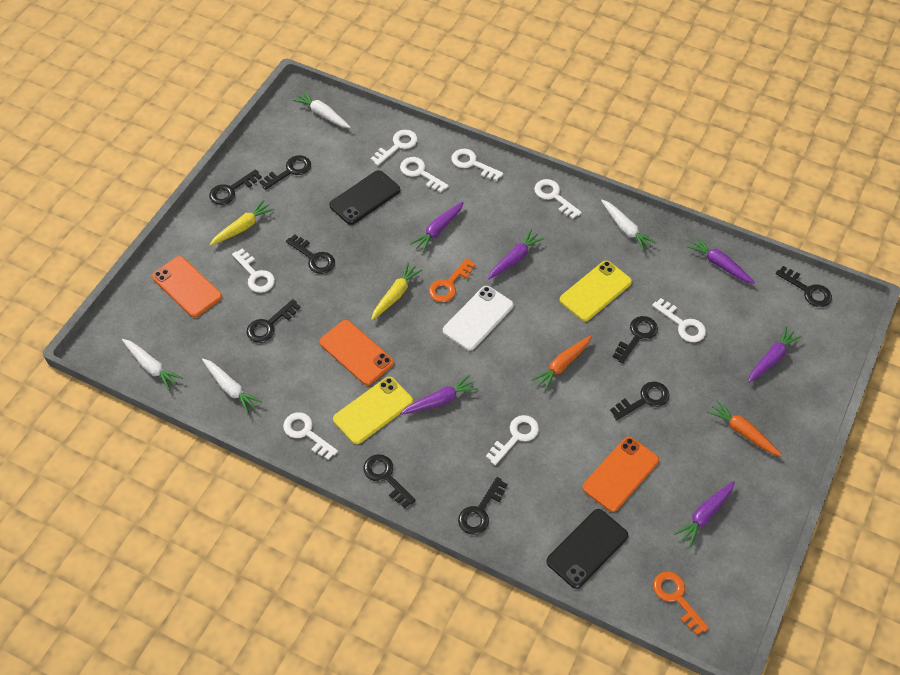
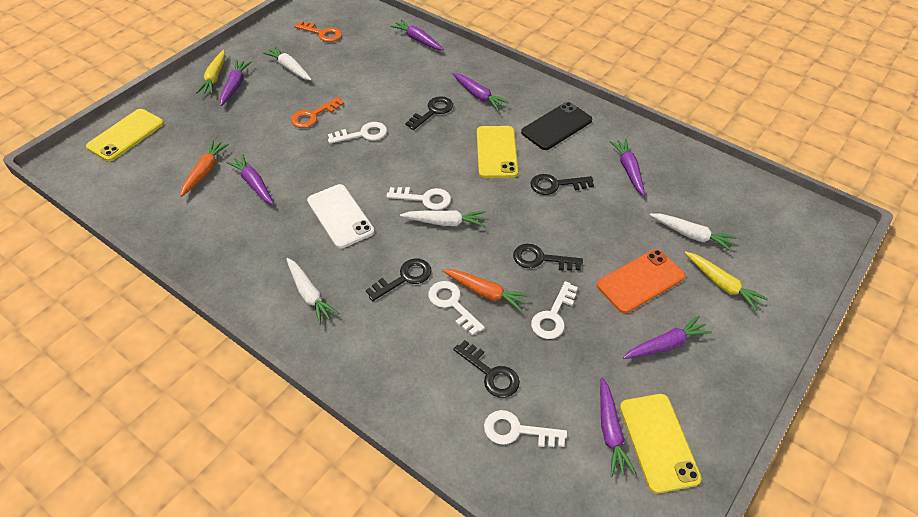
black key: 9 -> 5
black phone: 2 -> 1
orange phone: 3 -> 1
purple carrot: 6 -> 7
white key: 8 -> 5
yellow phone: 2 -> 3

